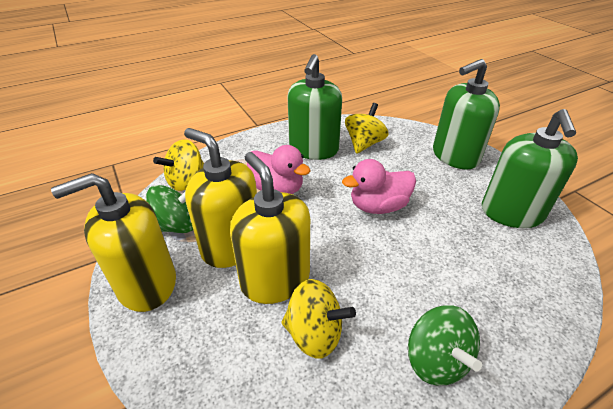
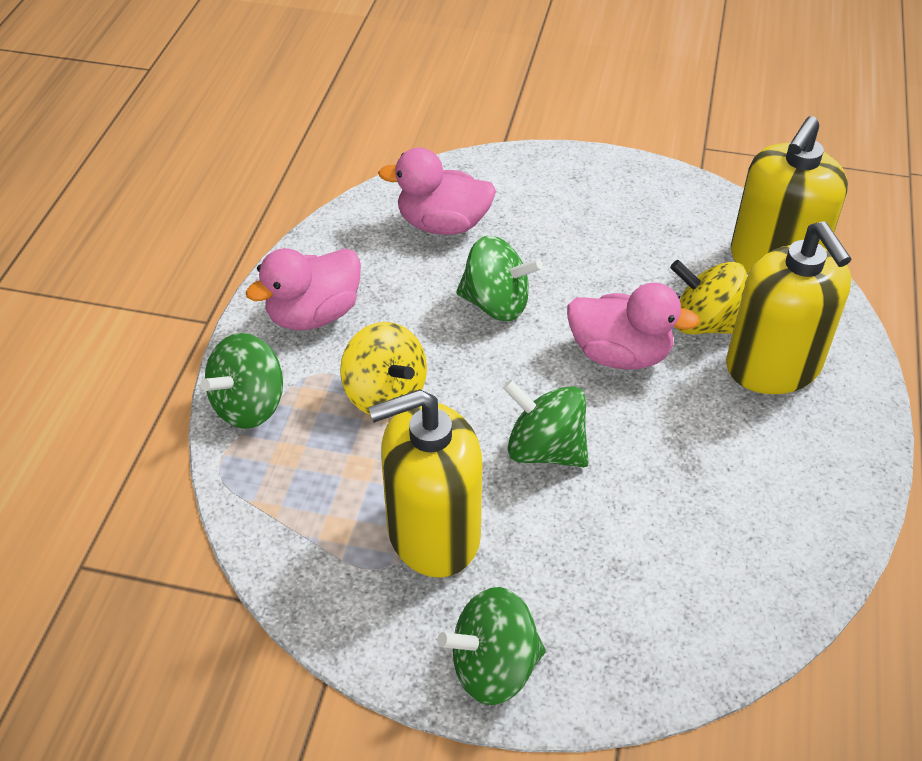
green soap dispenser: 3 -> 0
green spinning top: 2 -> 4
pink duck: 2 -> 3
yellow spinning top: 3 -> 2

